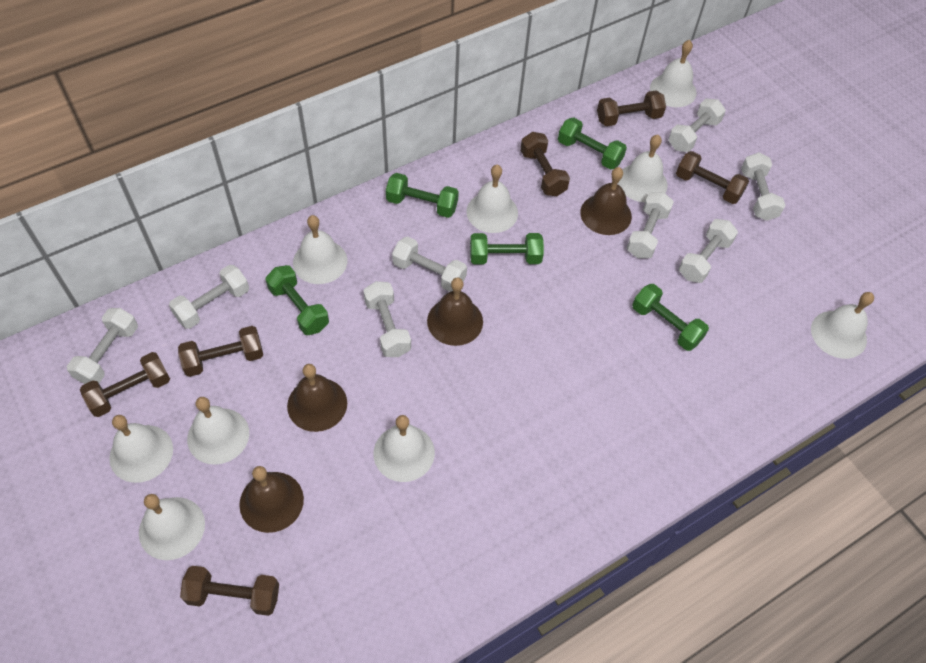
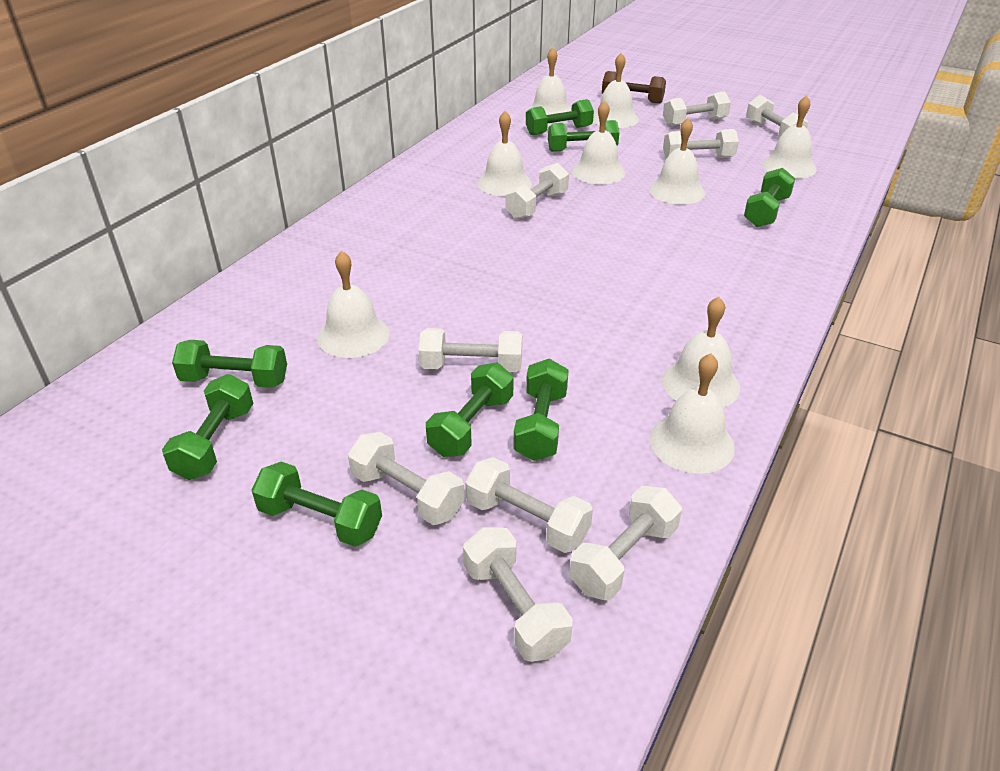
brown bell: 4 -> 0
brown dumbbell: 6 -> 1
green dumbbell: 5 -> 8
white dumbbell: 8 -> 9

